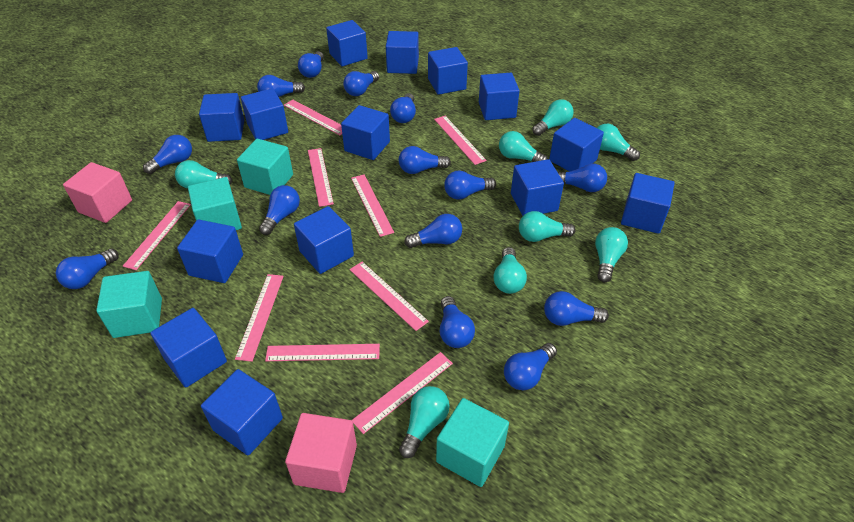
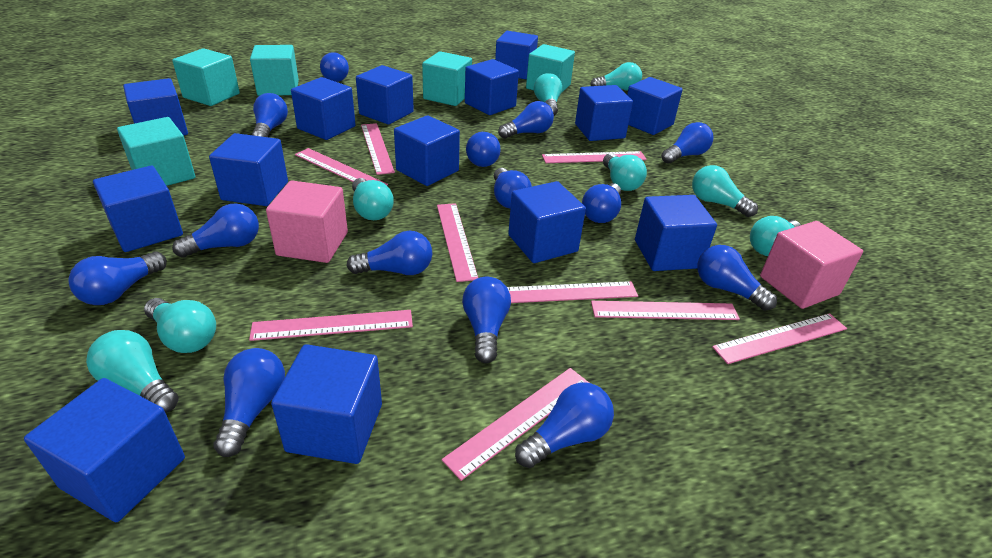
turquoise cube: 4 -> 5

